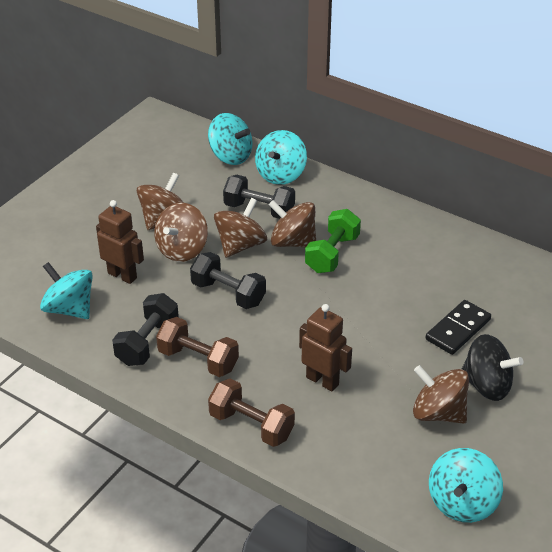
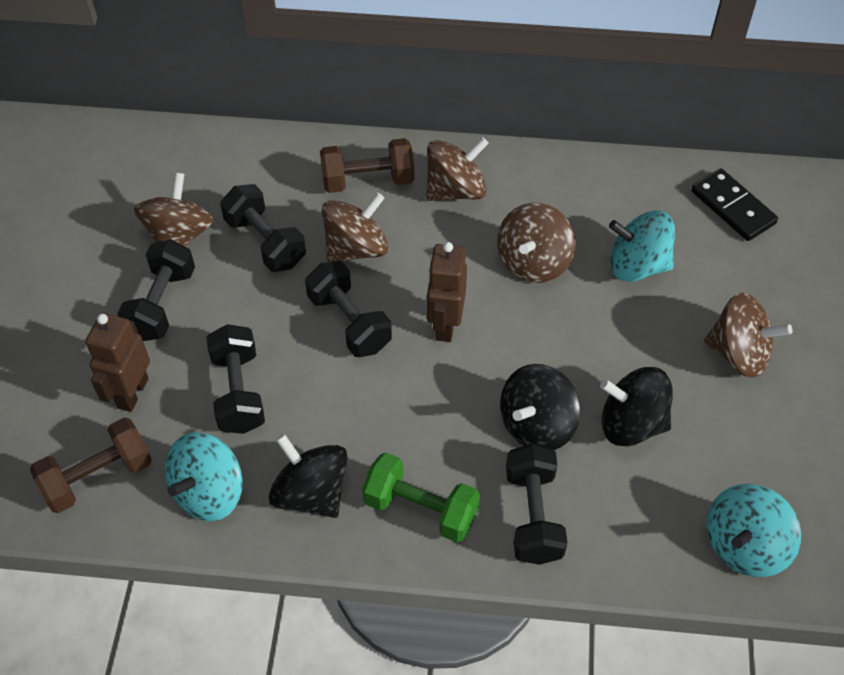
black dumbbell: 3 -> 5
black spinning top: 1 -> 3
turquoise spinning top: 4 -> 3

